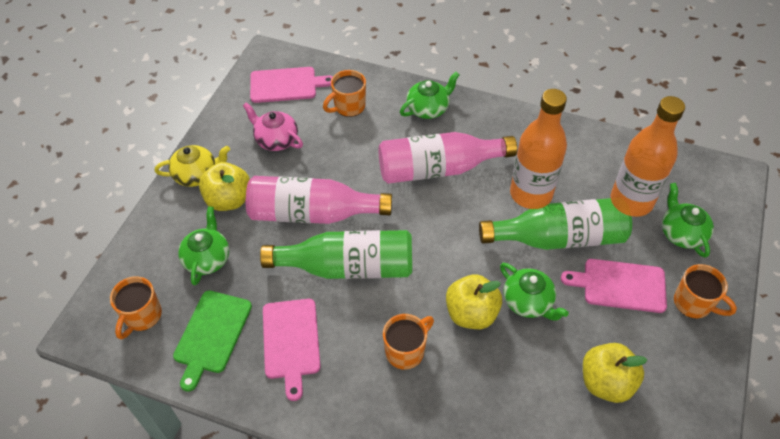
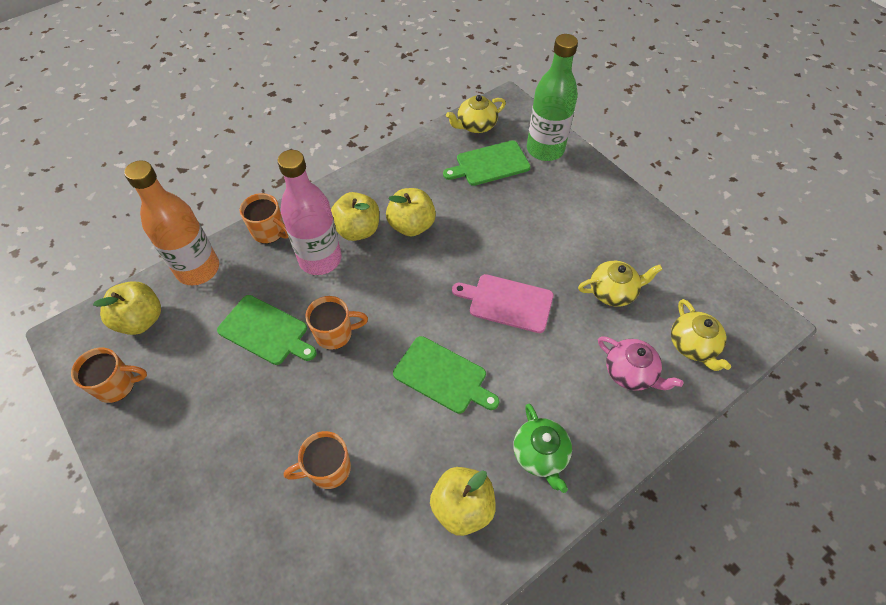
green bottle: 2 -> 1
green cutting board: 1 -> 3
green teapot: 4 -> 1
orange bottle: 2 -> 1
pink bottle: 2 -> 1
pink cutting board: 3 -> 1
yellow apple: 3 -> 4
yellow teapot: 1 -> 3

